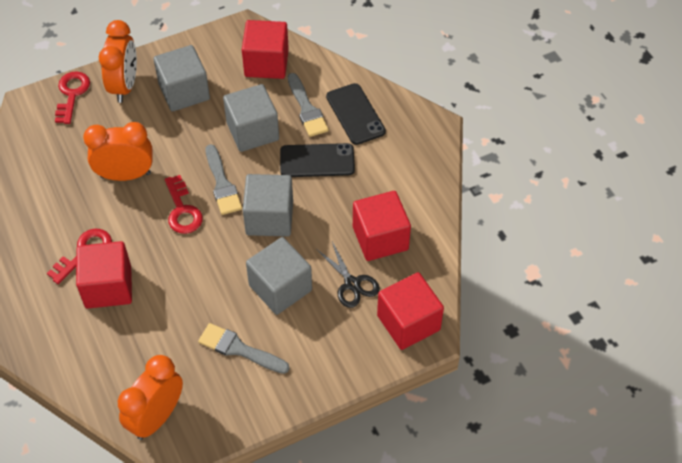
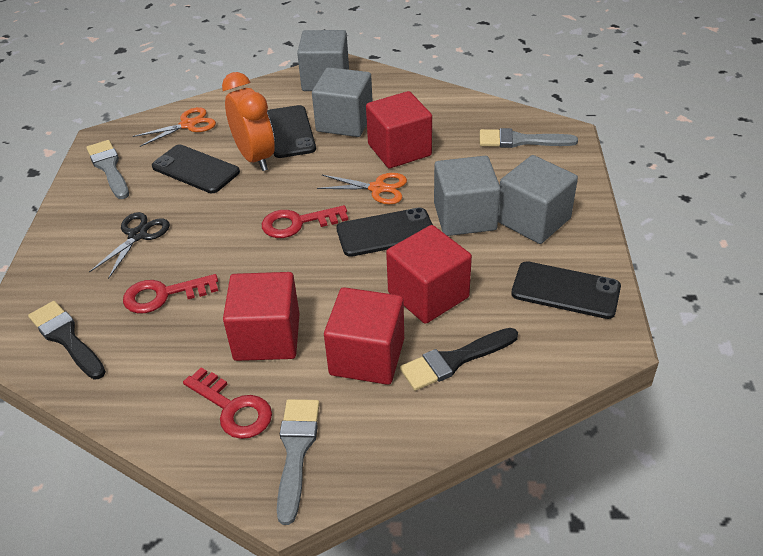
black brush: 0 -> 2
black phone: 2 -> 4
orange clock: 3 -> 1
orange scissors: 0 -> 2

